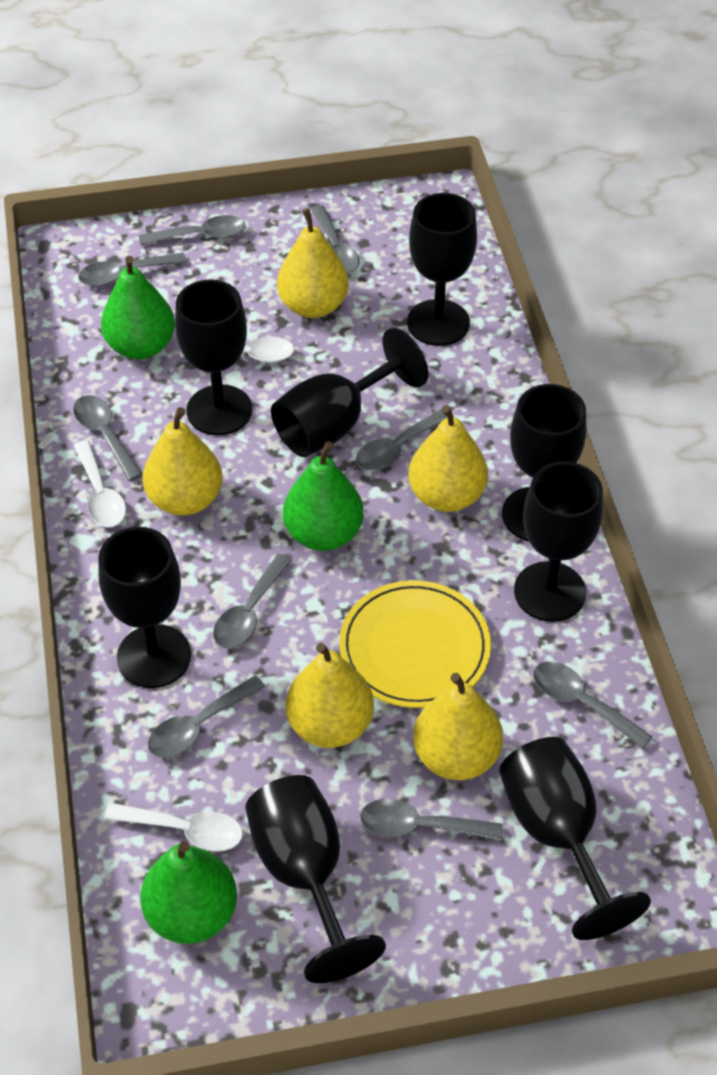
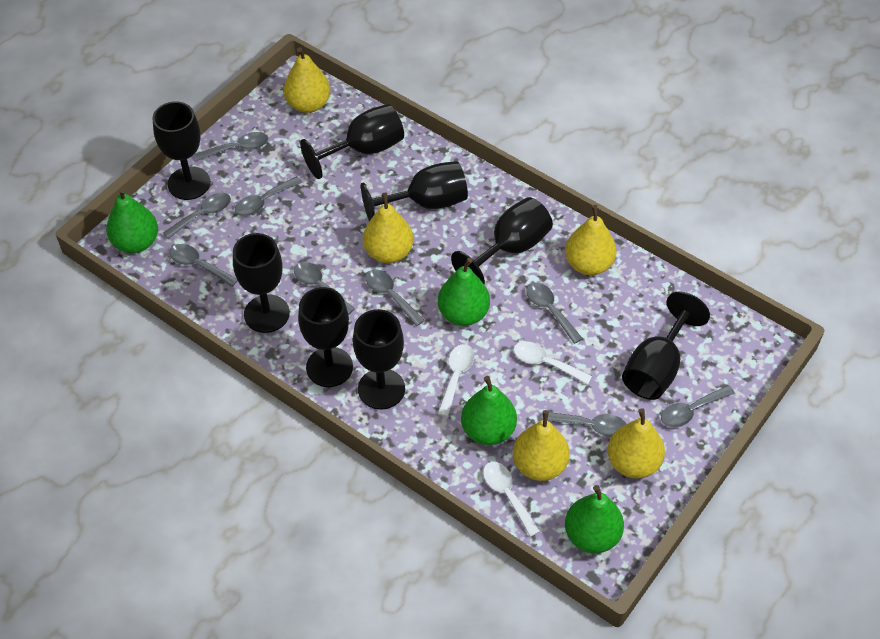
green pear: 3 -> 4
yellow plate: 1 -> 0

